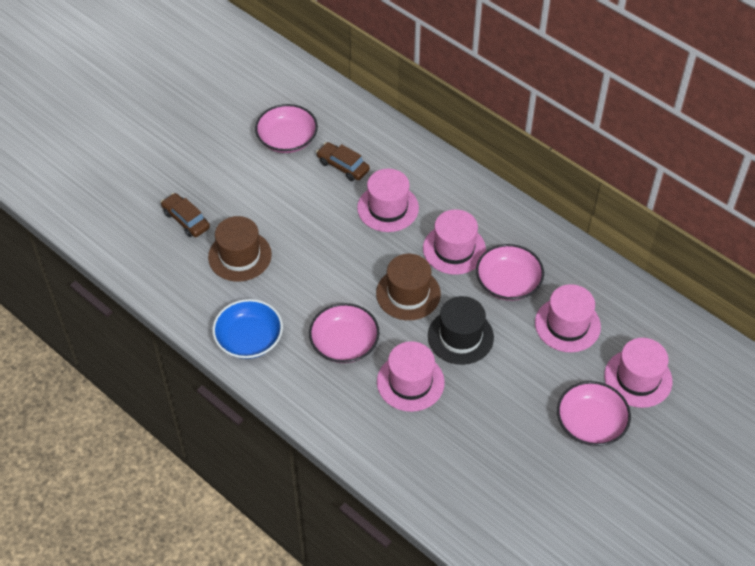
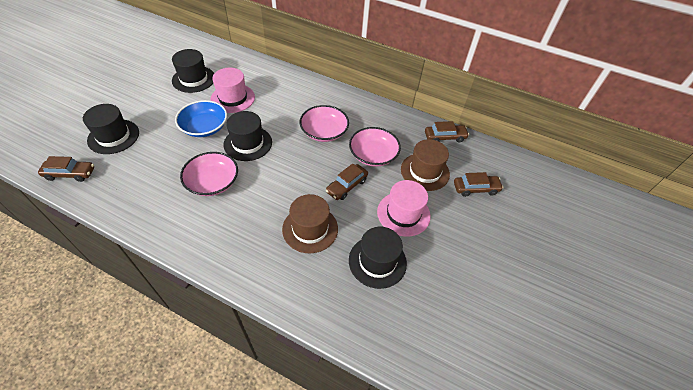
black hat: 1 -> 4
brown car: 2 -> 4
pink bowl: 4 -> 3
pink hat: 5 -> 2

